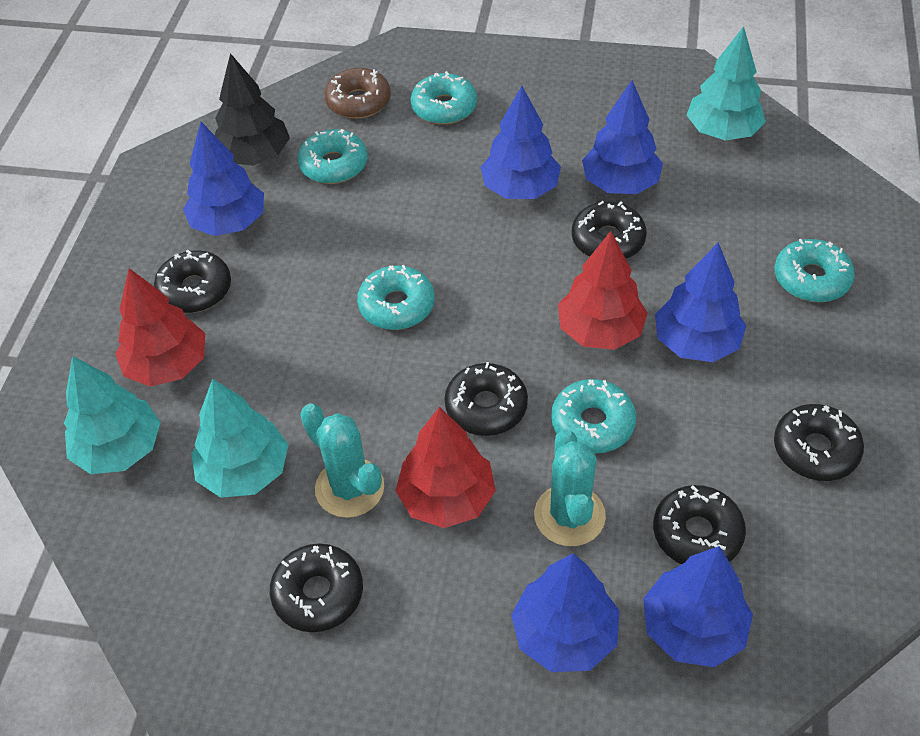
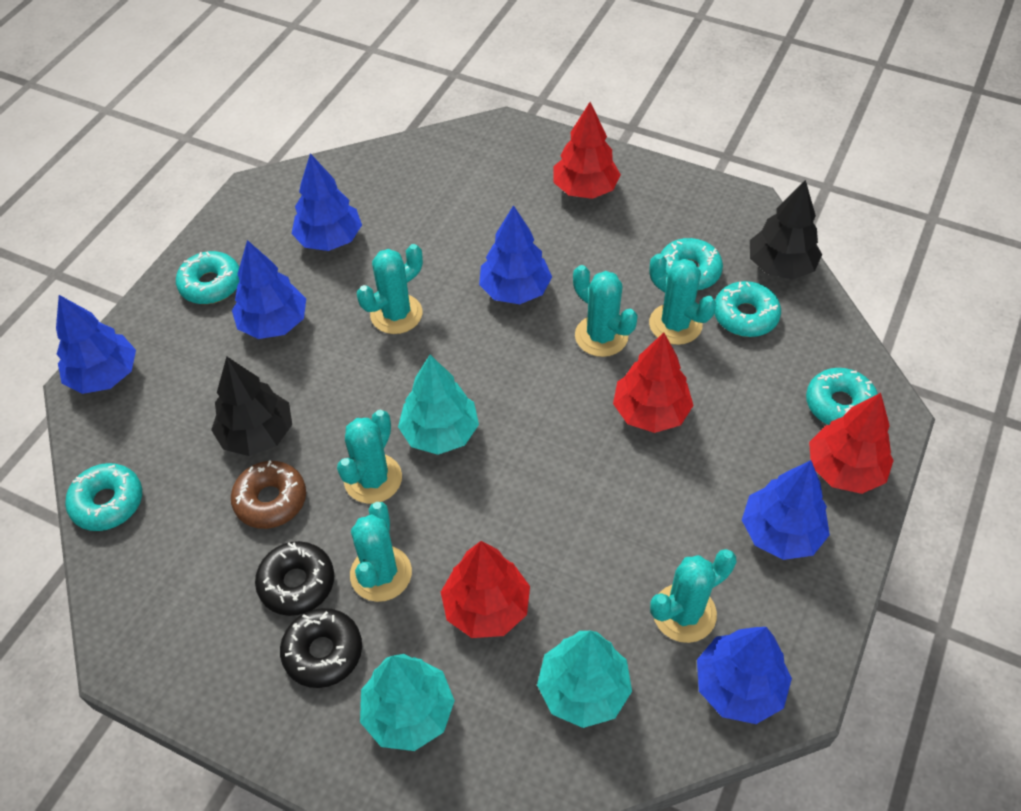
black donut: 6 -> 2
black tree: 1 -> 2
red tree: 3 -> 4
turquoise cactus: 2 -> 6

